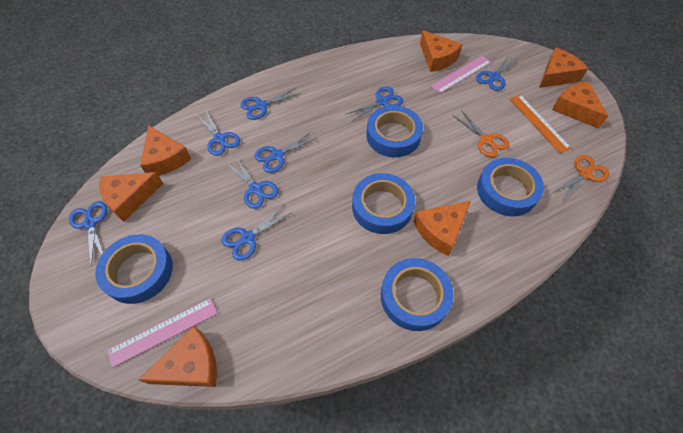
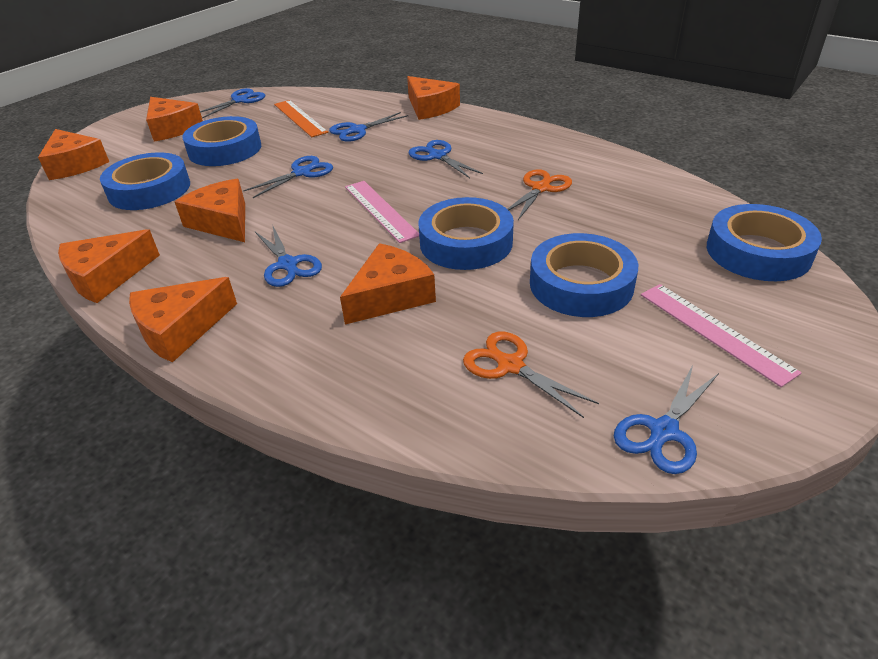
blue scissors: 8 -> 6

